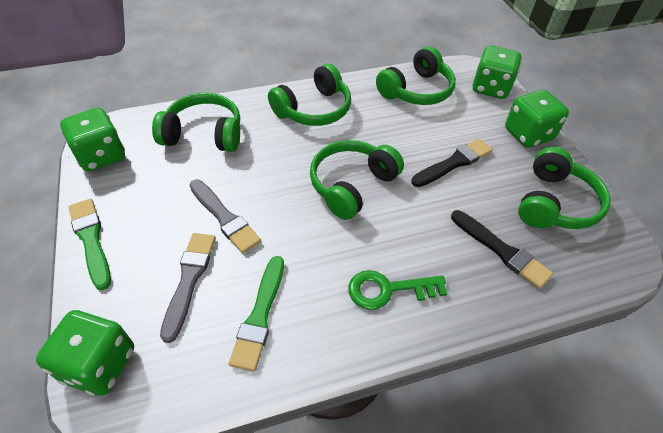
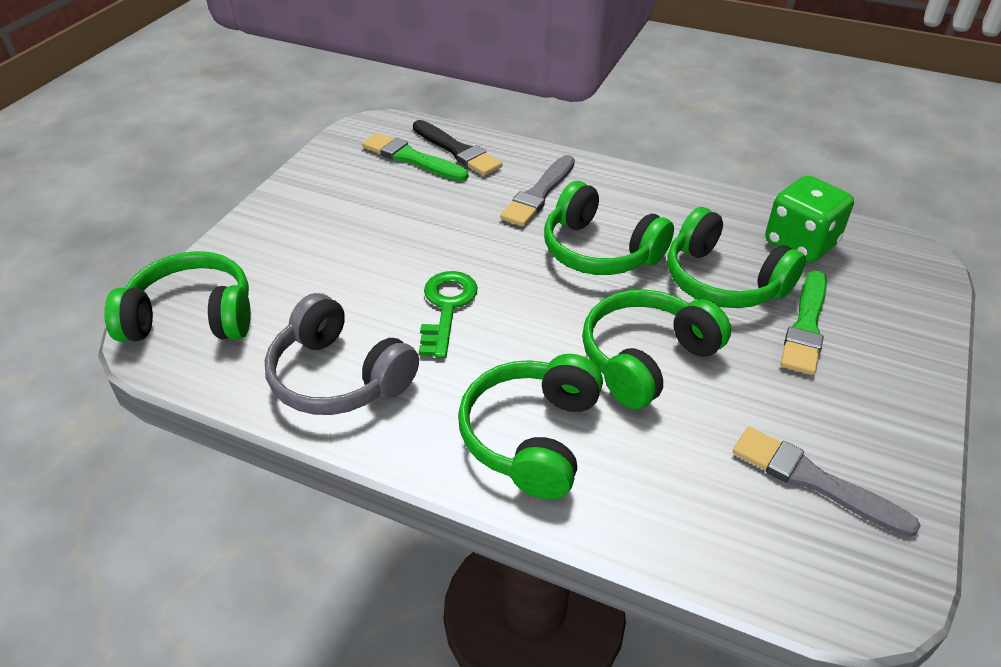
black brush: 2 -> 1
green dice: 4 -> 1
grey headphones: 0 -> 1

